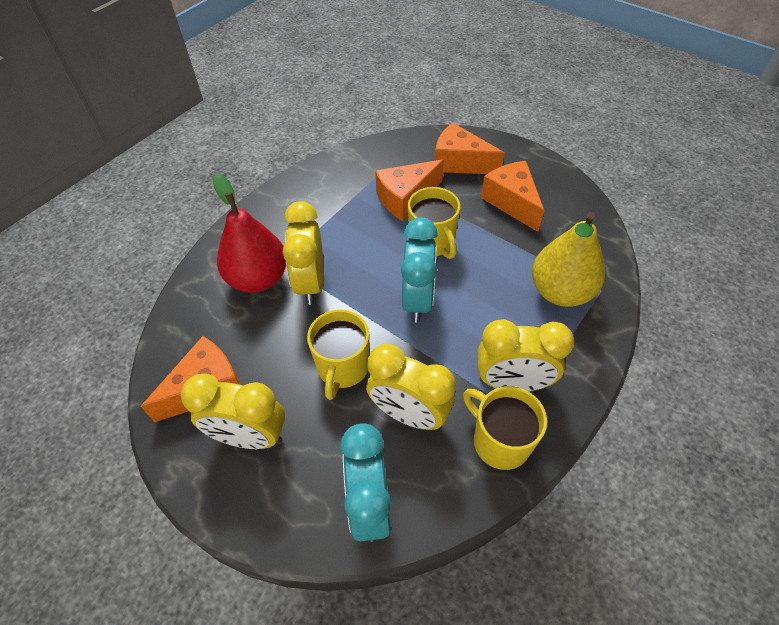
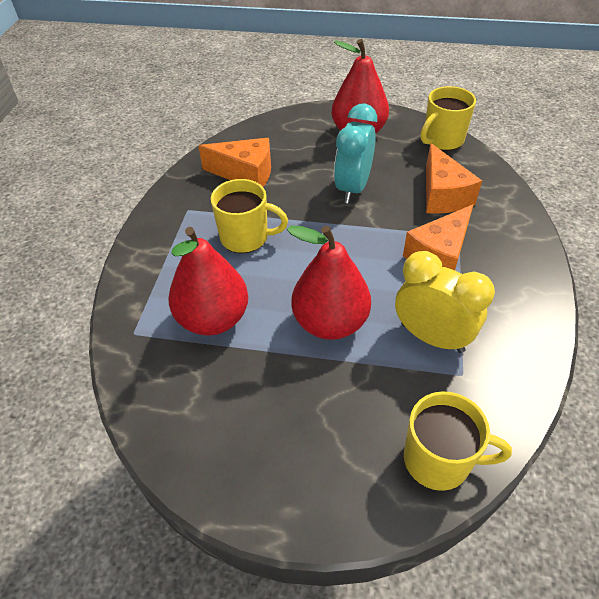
orange cheese: 4 -> 3
red pear: 1 -> 3
turquoise clock: 2 -> 1
yellow clock: 4 -> 1
yellow pear: 1 -> 0

